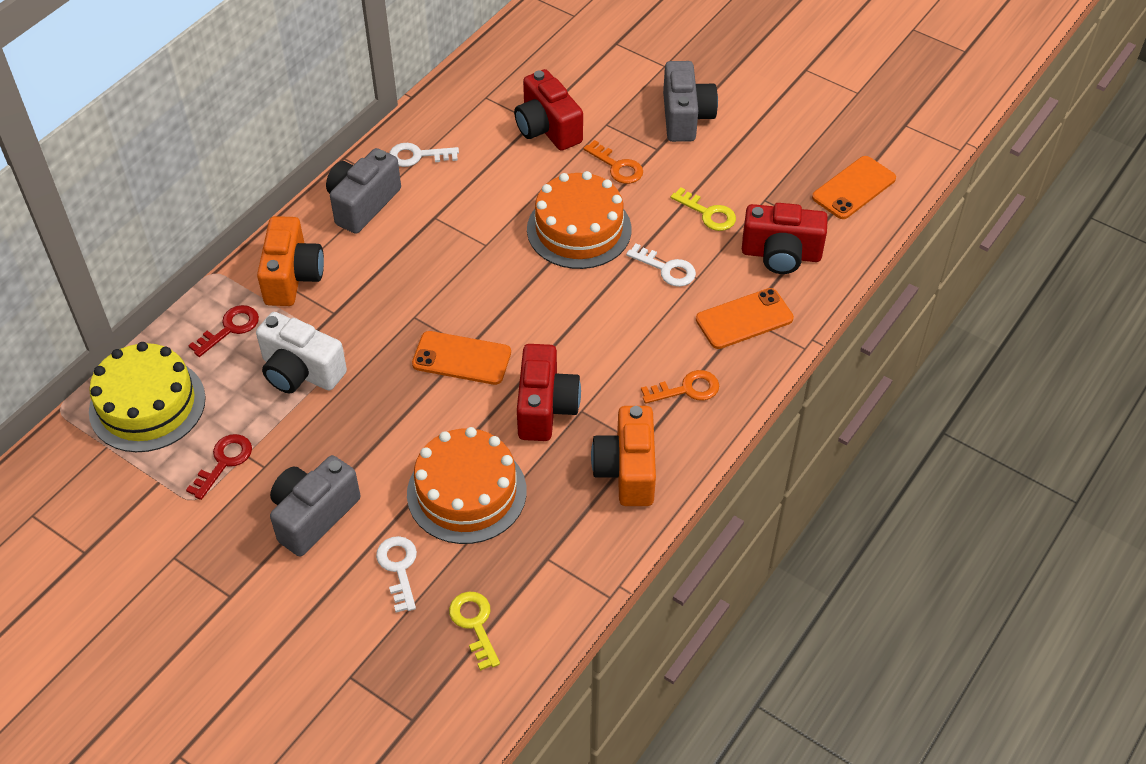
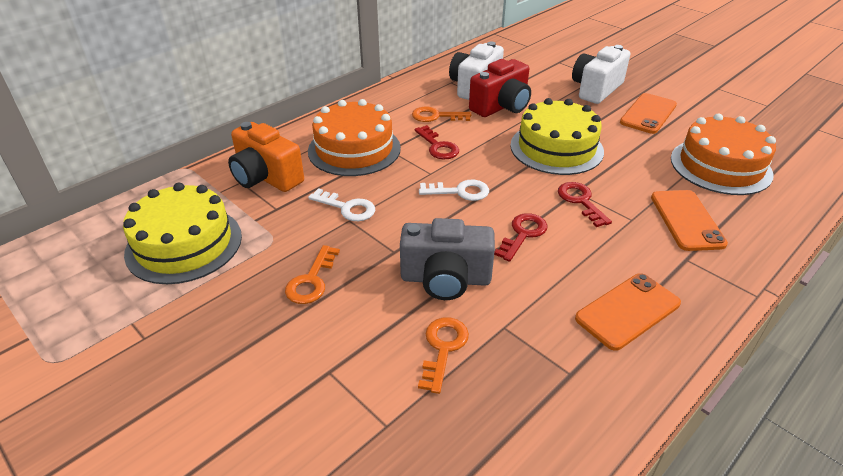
grey camera: 3 -> 1
orange camera: 2 -> 1
orange key: 2 -> 3
red camera: 3 -> 1
red key: 2 -> 3
white camera: 1 -> 2
white key: 3 -> 2
yellow cake: 1 -> 2
yellow key: 2 -> 0

